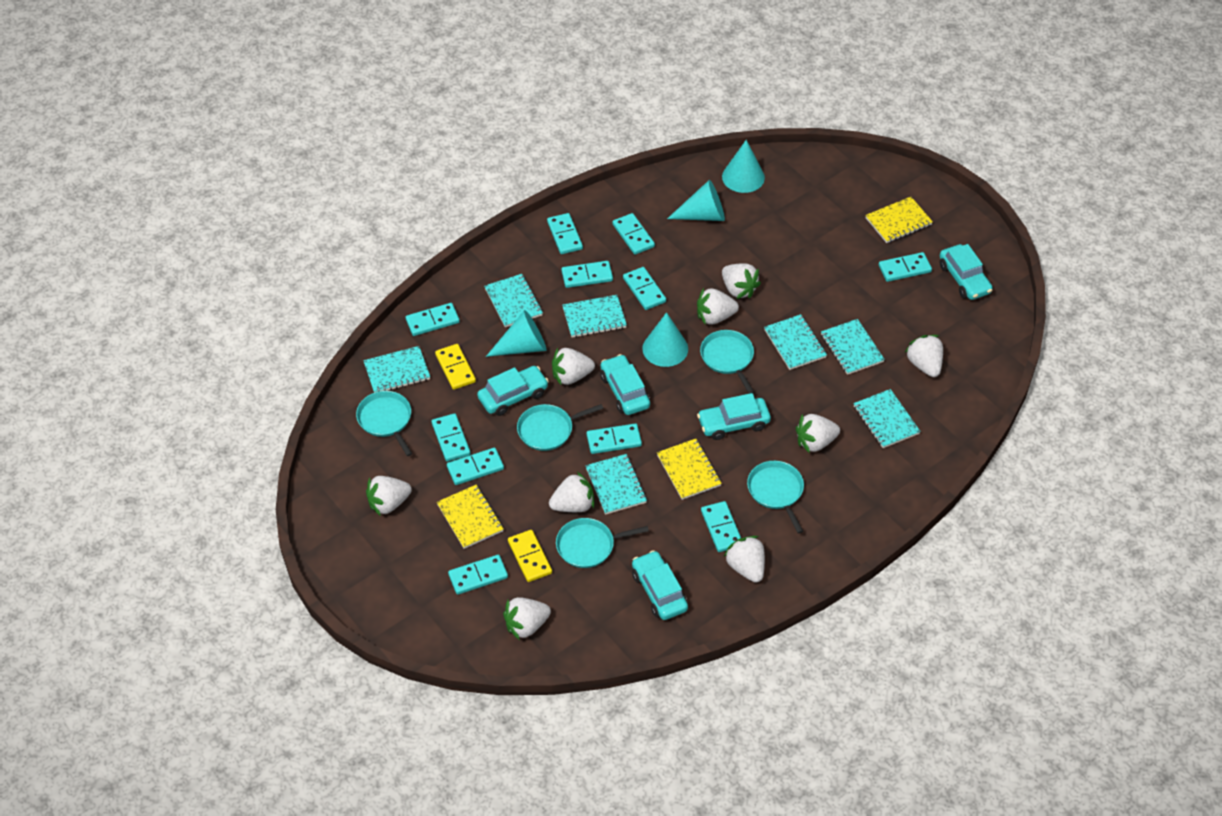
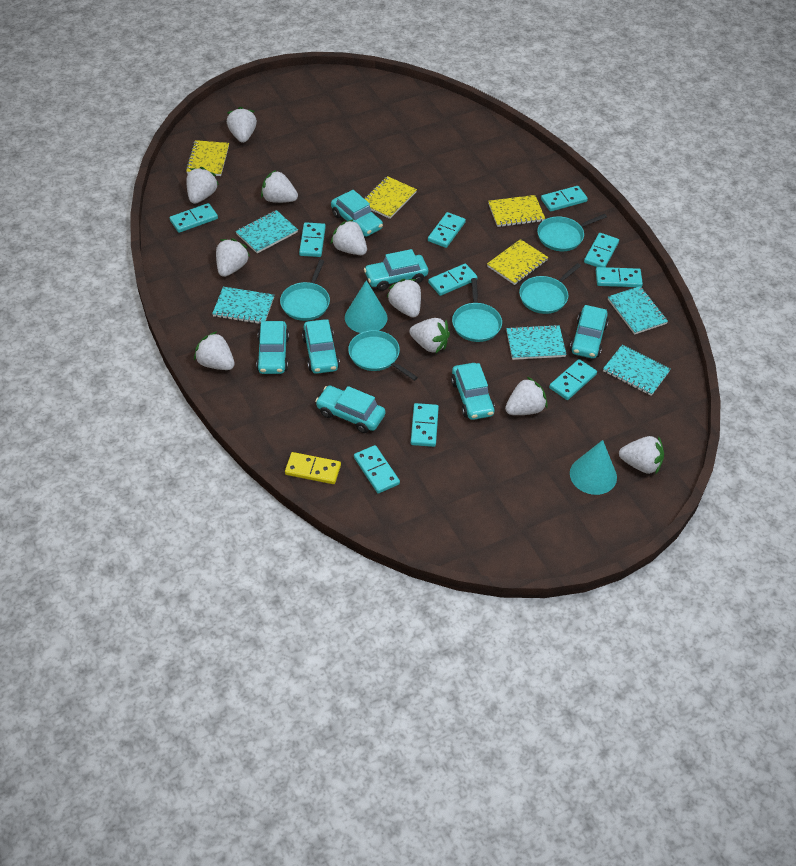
turquoise car: 5 -> 7
turquoise cone: 4 -> 2
turquoise domino: 11 -> 10
turquoise notebook: 7 -> 5
white strawberry: 9 -> 10
yellow domino: 2 -> 1
yellow notebook: 3 -> 4

